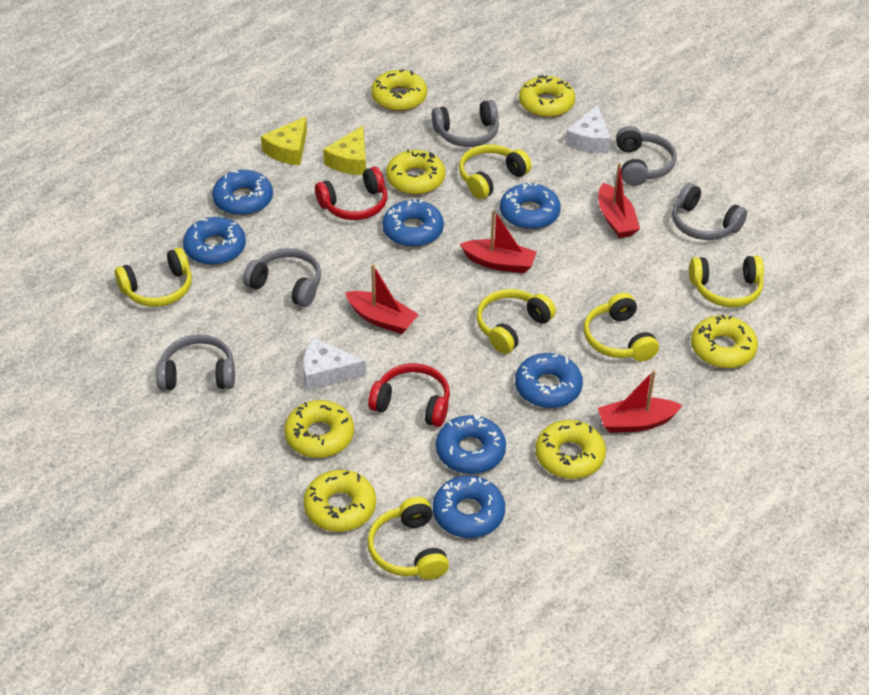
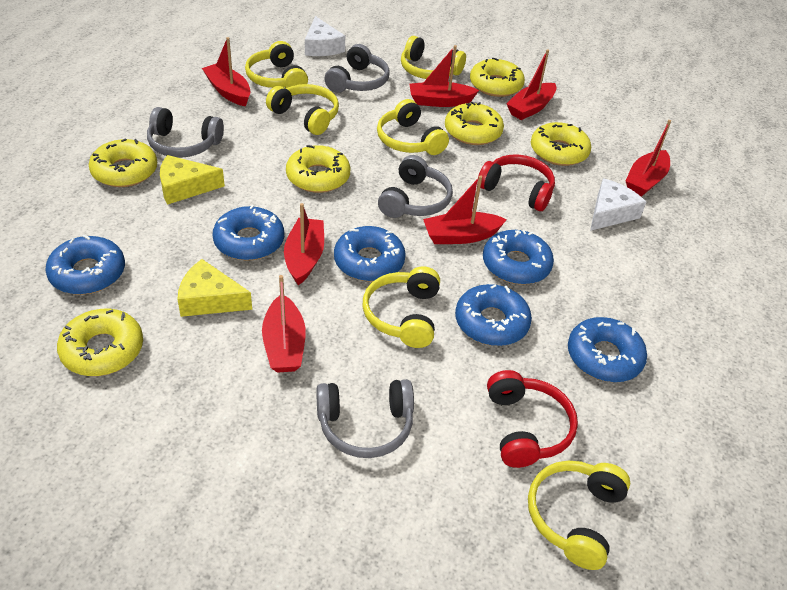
blue donut: 7 -> 6
grey headphones: 5 -> 4
red boat: 4 -> 7
yellow donut: 7 -> 6

